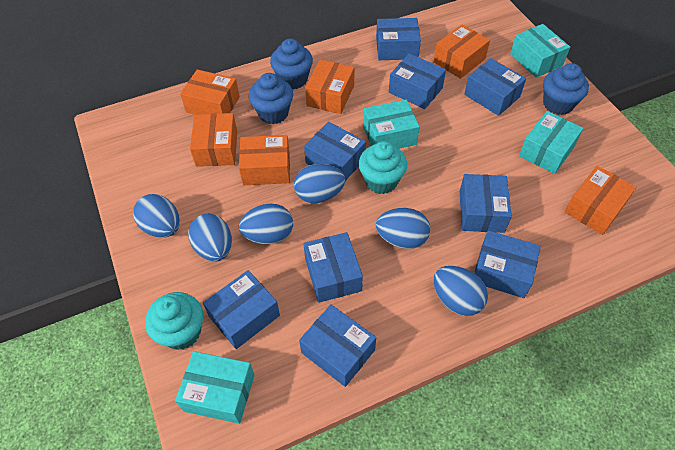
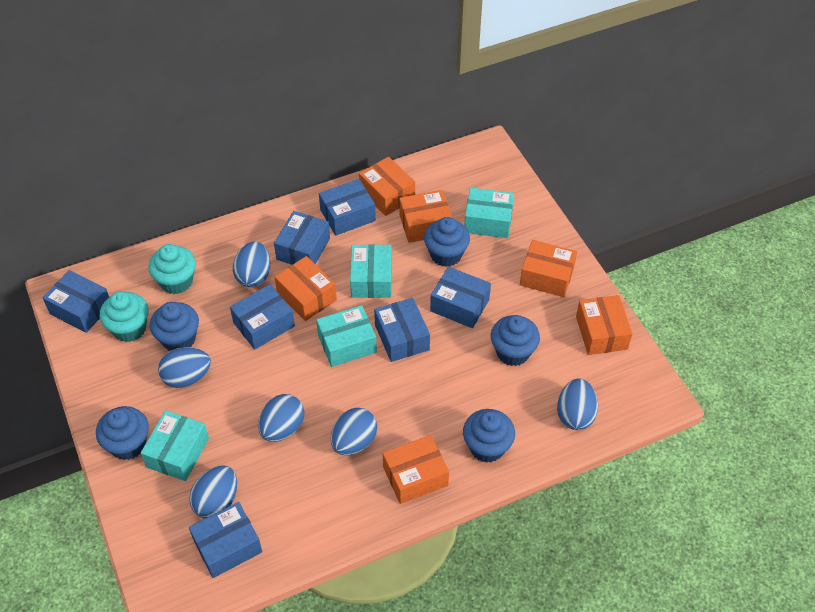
blue box: 9 -> 7
blue cupcake: 3 -> 5

